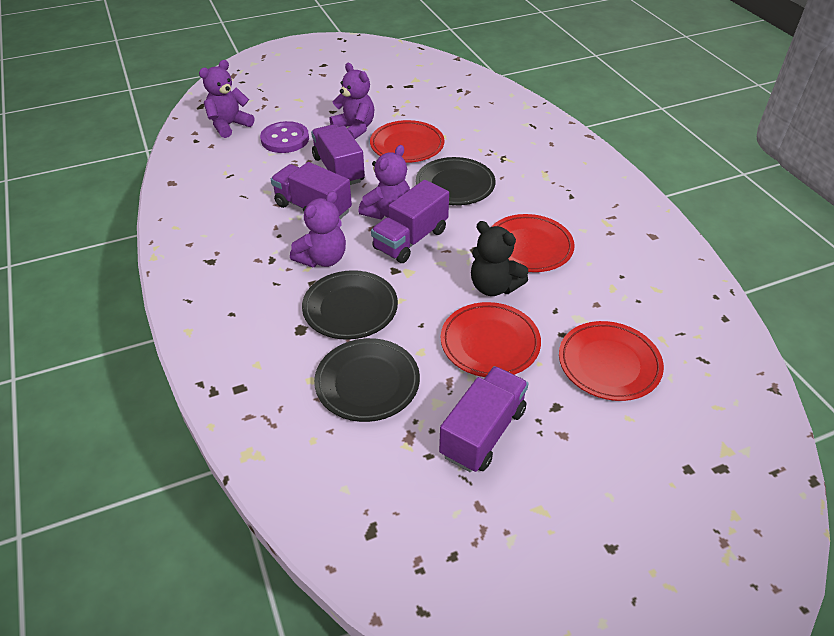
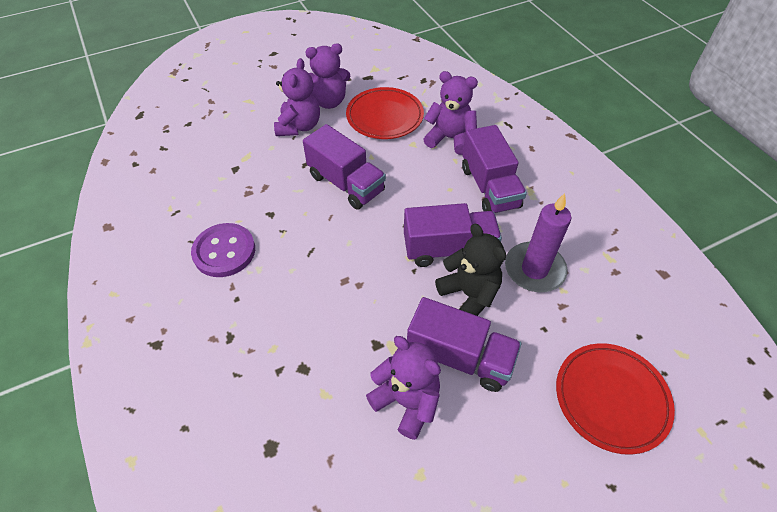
black plate: 3 -> 0
purple candle: 0 -> 1
red plate: 4 -> 2

